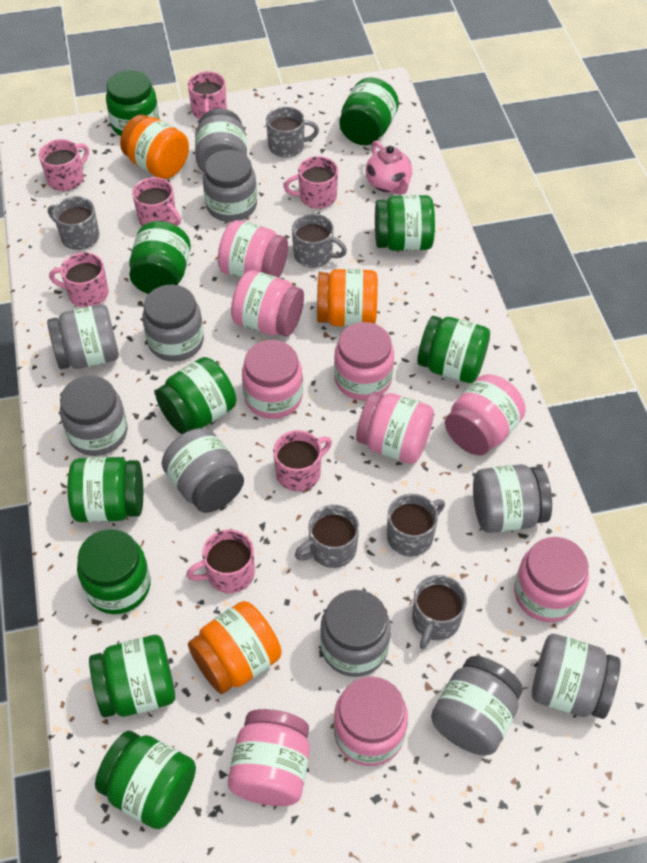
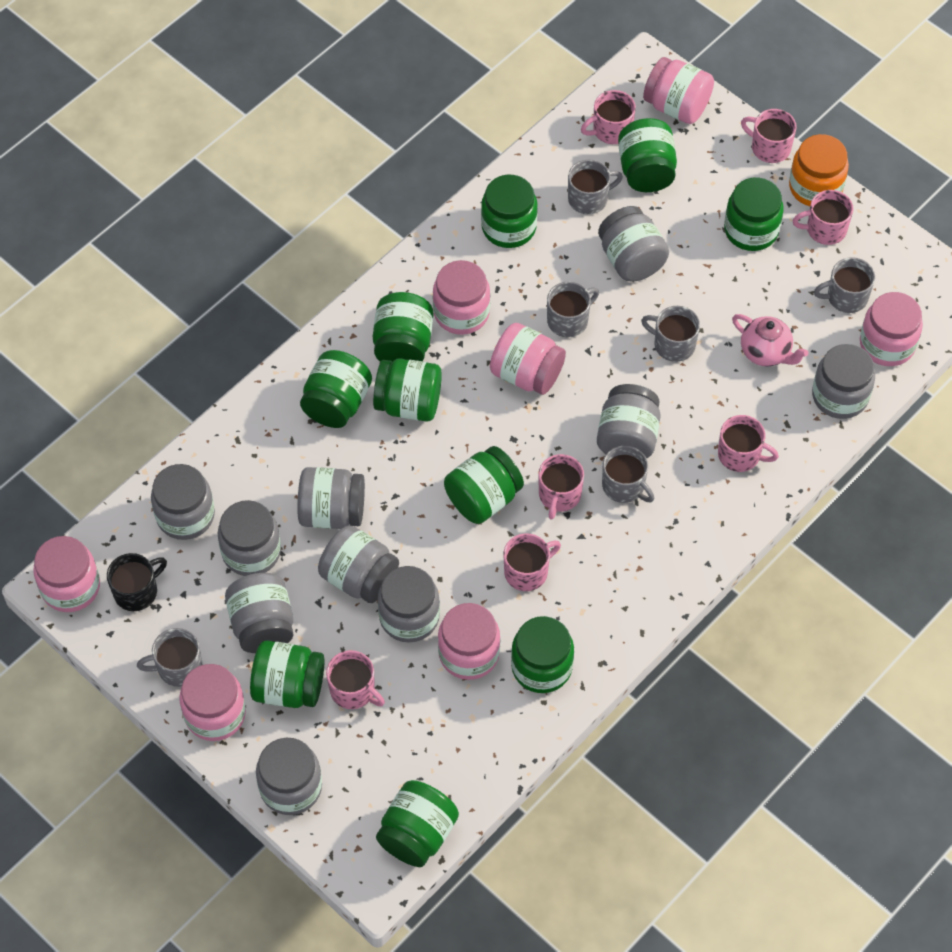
black mug: 0 -> 1
orange jar: 3 -> 1
pink jar: 9 -> 7

